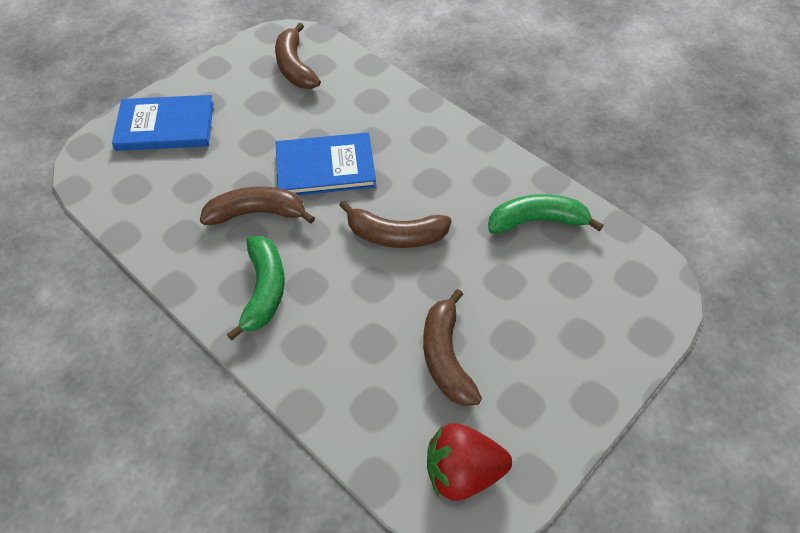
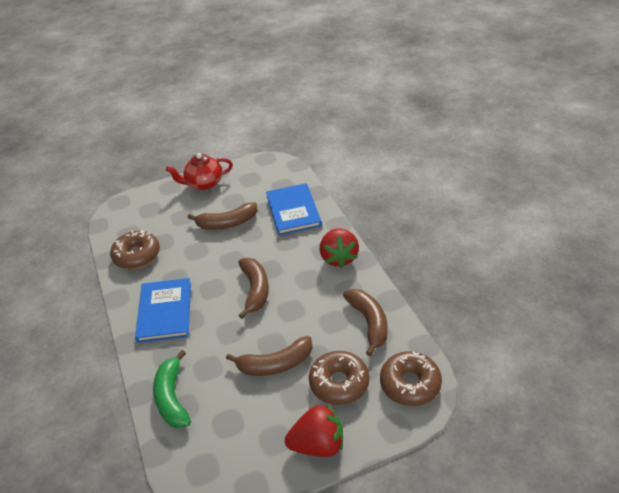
brown donut: 0 -> 3
green banana: 2 -> 1
red strawberry: 1 -> 2
red teapot: 0 -> 1

